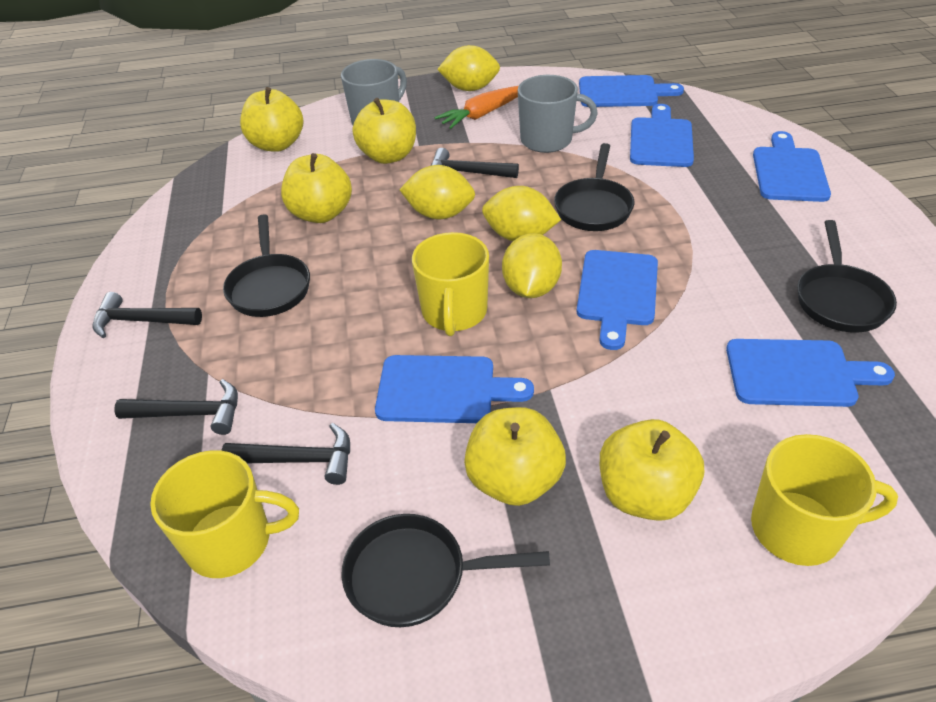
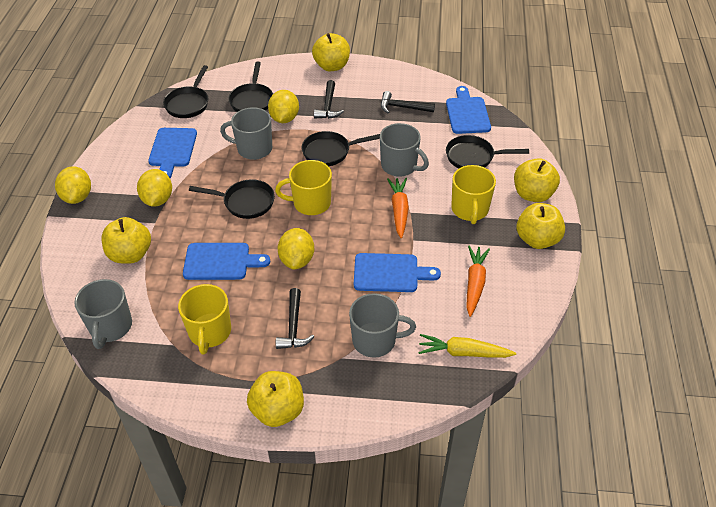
black hammer: 4 -> 3
black pan: 4 -> 5
blue cutting board: 6 -> 4
grey mug: 2 -> 4
orange carrot: 1 -> 2
yellow carrot: 0 -> 1

